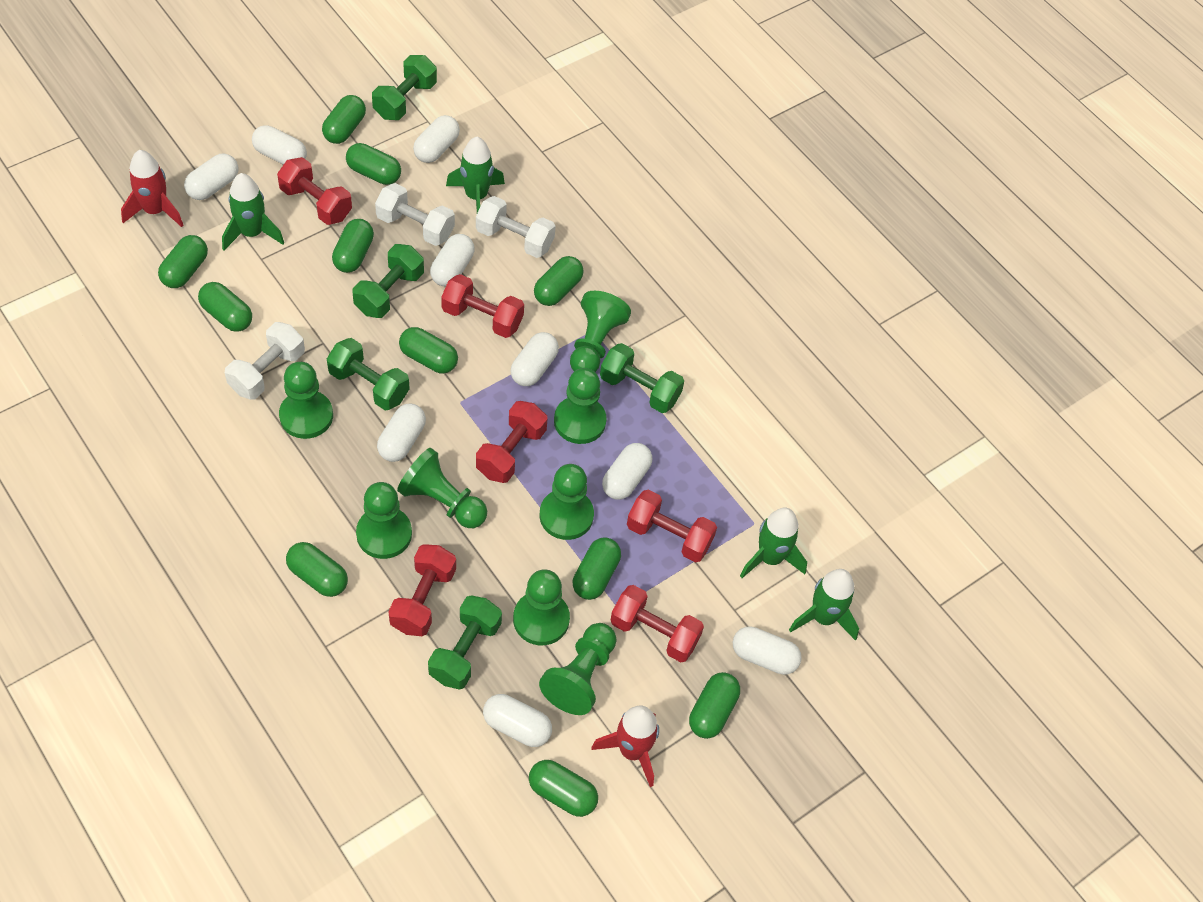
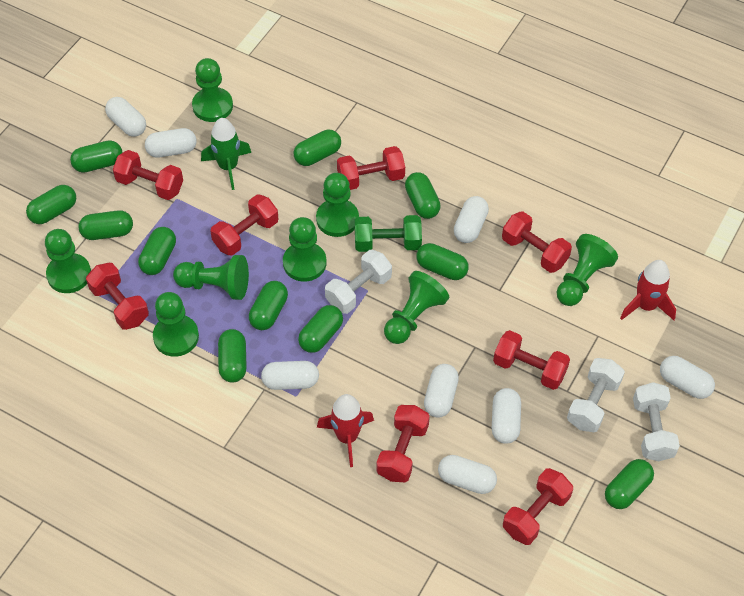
green dumbbell: 5 -> 1
green rocket: 4 -> 1
red dumbbell: 6 -> 8
white capsule: 9 -> 8

